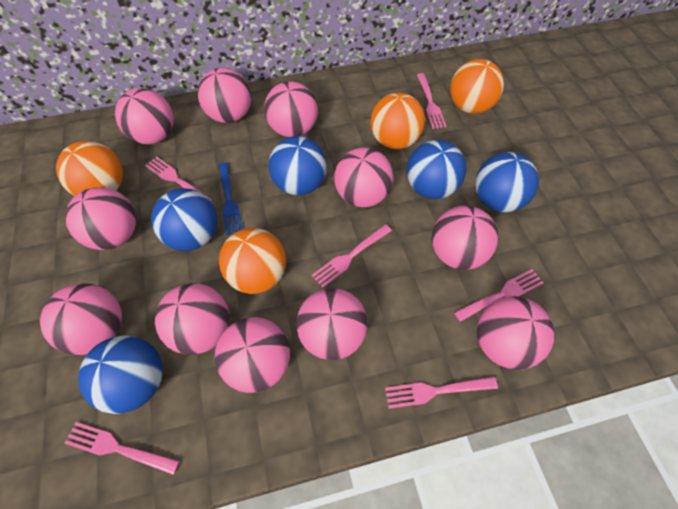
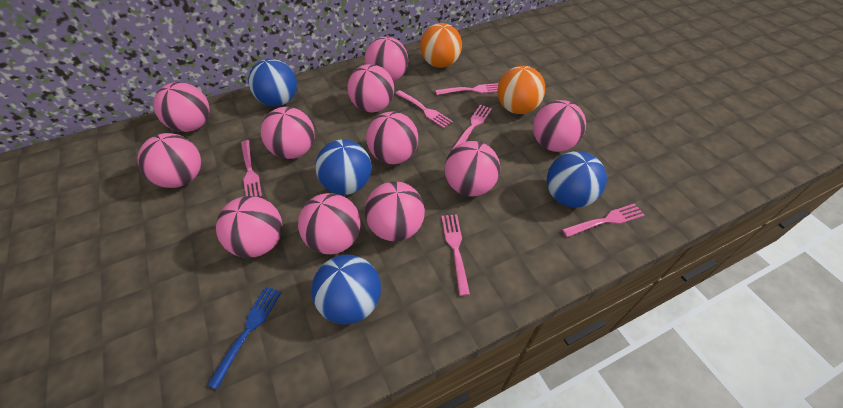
blue ball: 5 -> 4
orange ball: 4 -> 2

